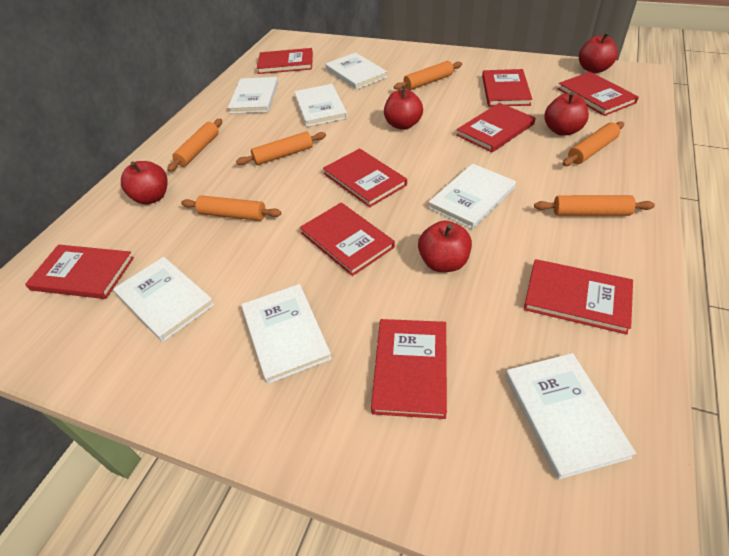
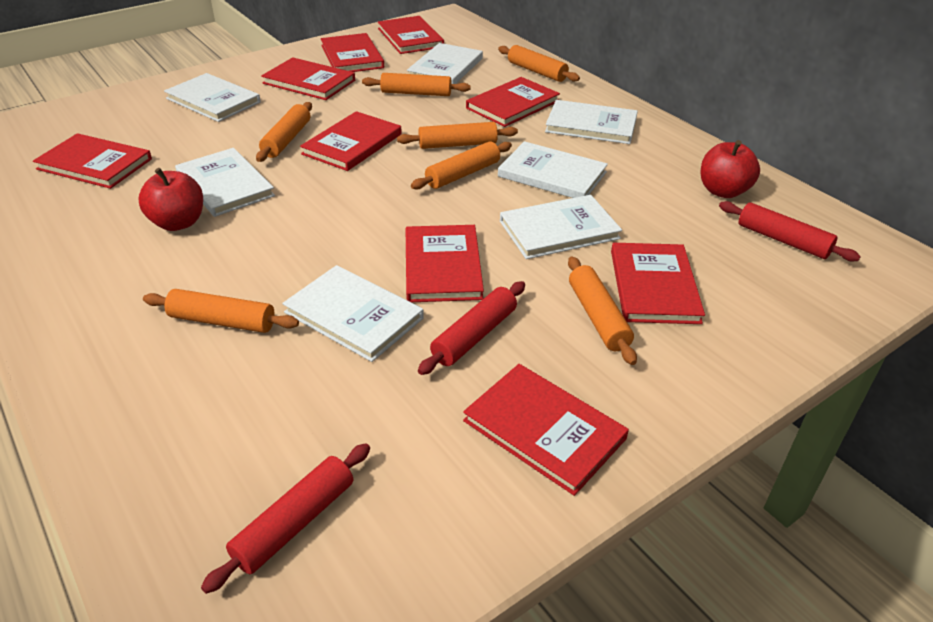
orange rolling pin: 6 -> 7
red apple: 5 -> 2
red rolling pin: 0 -> 3

